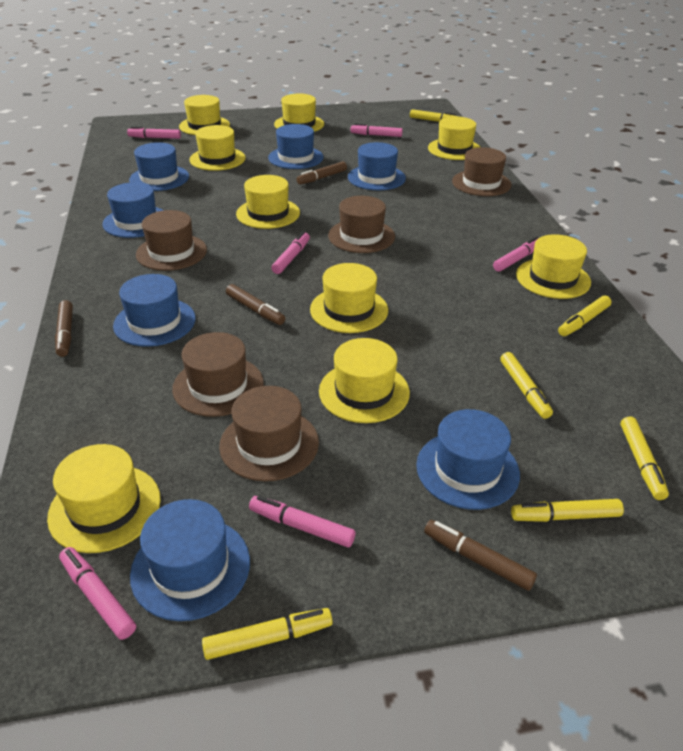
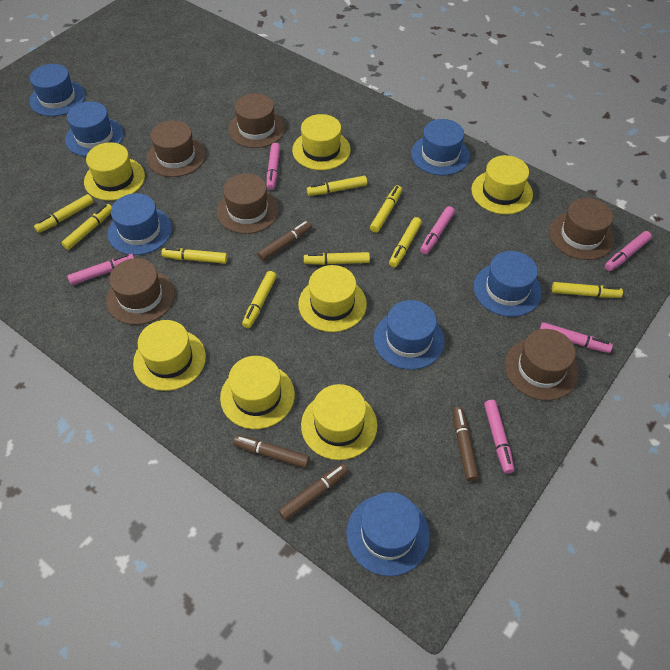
brown hat: 5 -> 6
yellow hat: 9 -> 7
yellow marker: 6 -> 9

